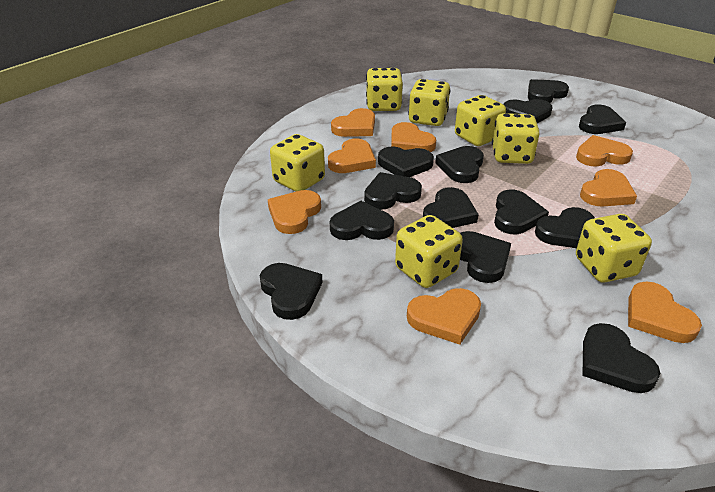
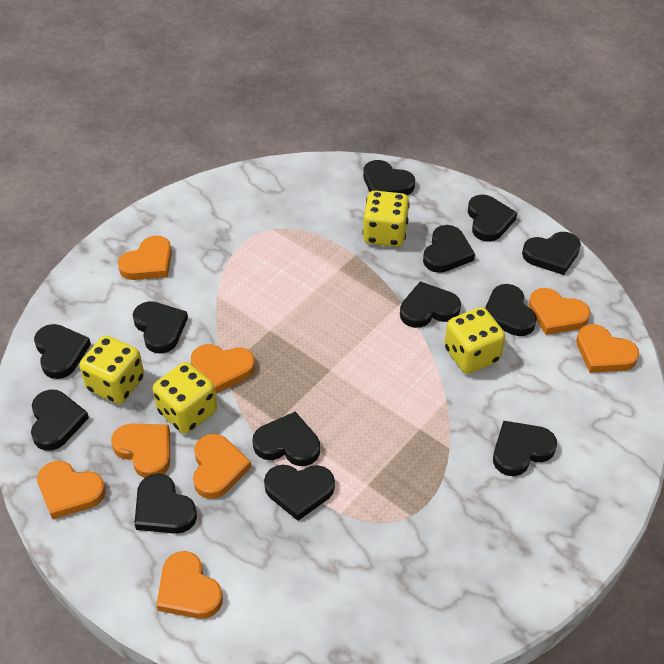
yellow dice: 7 -> 4

